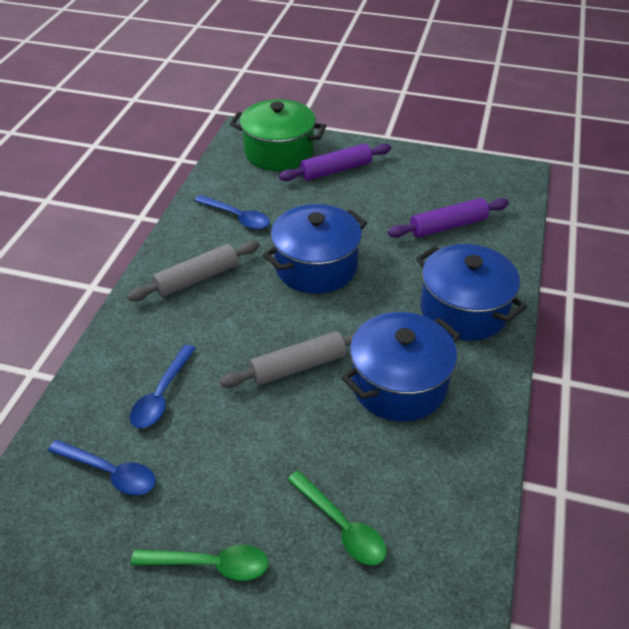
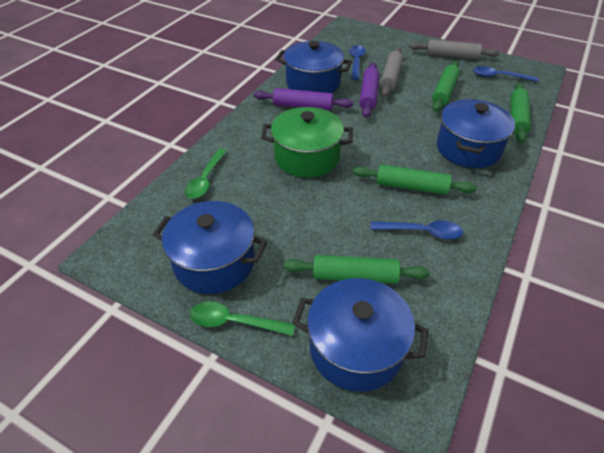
blue pot: 3 -> 4
green rolling pin: 0 -> 4

